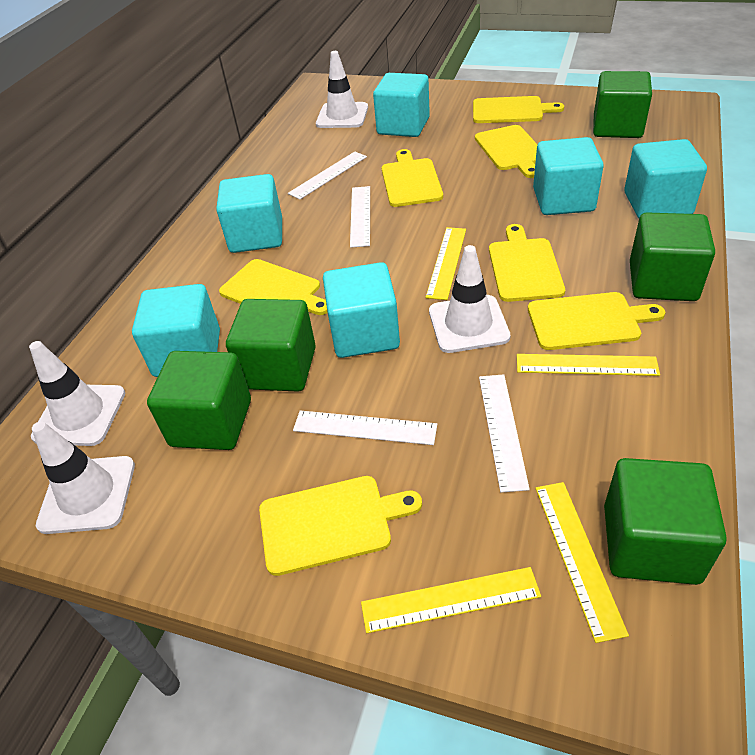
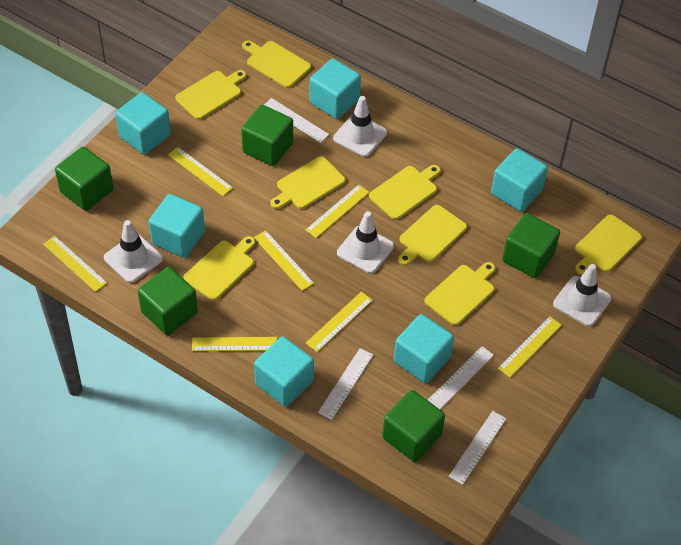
yellow cutting board: 7 -> 8
yellow ruler: 4 -> 7

